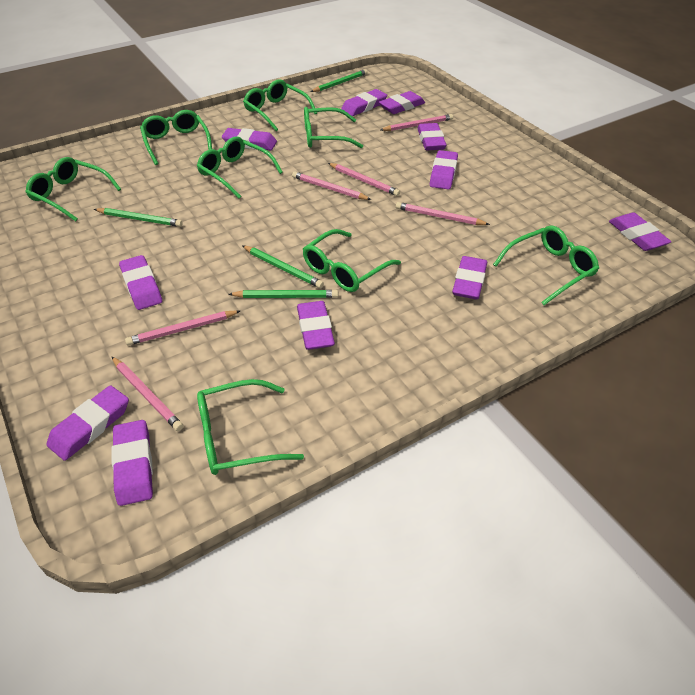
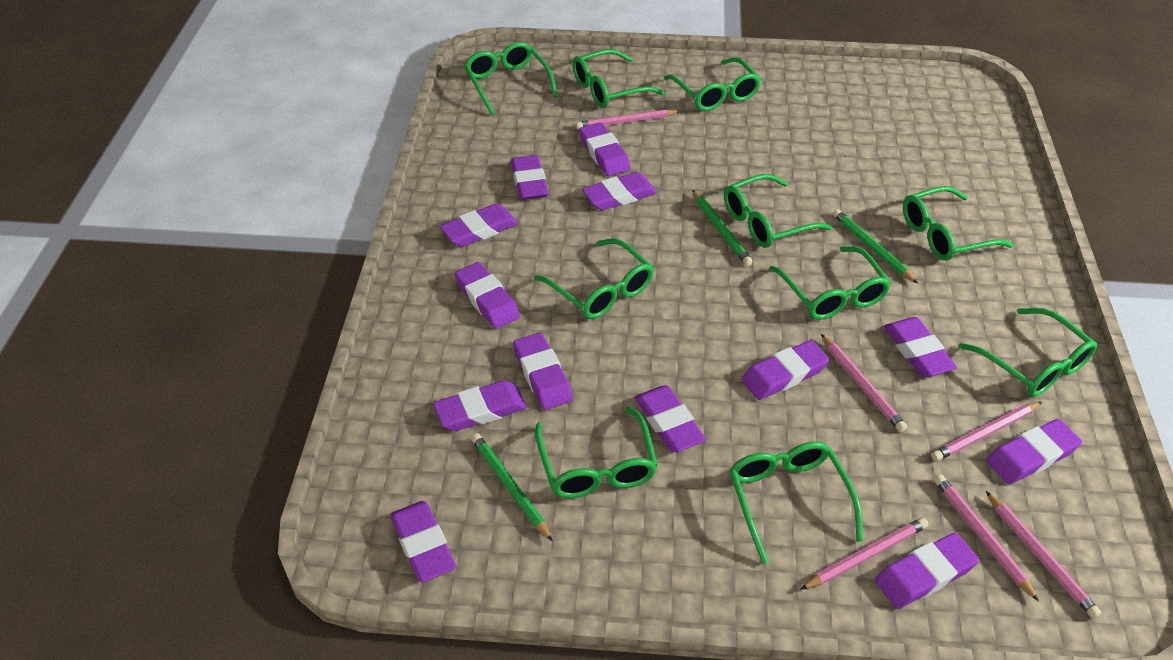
green glasses: 8 -> 10
green pencil: 4 -> 3
purple eraser: 11 -> 13

